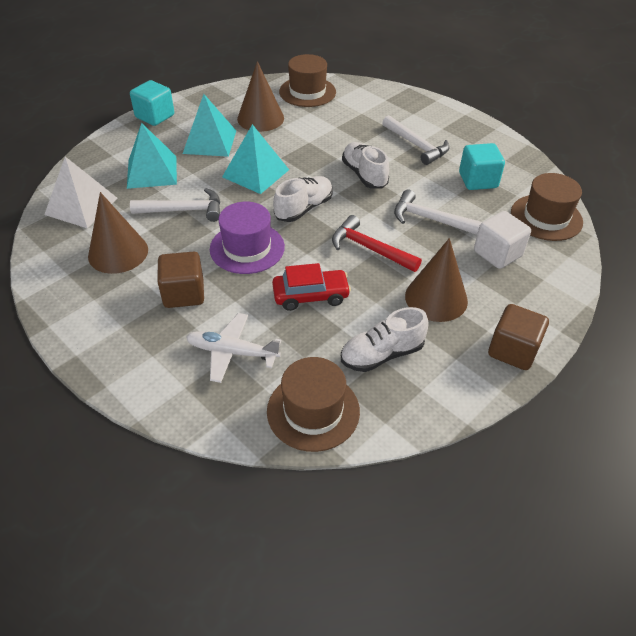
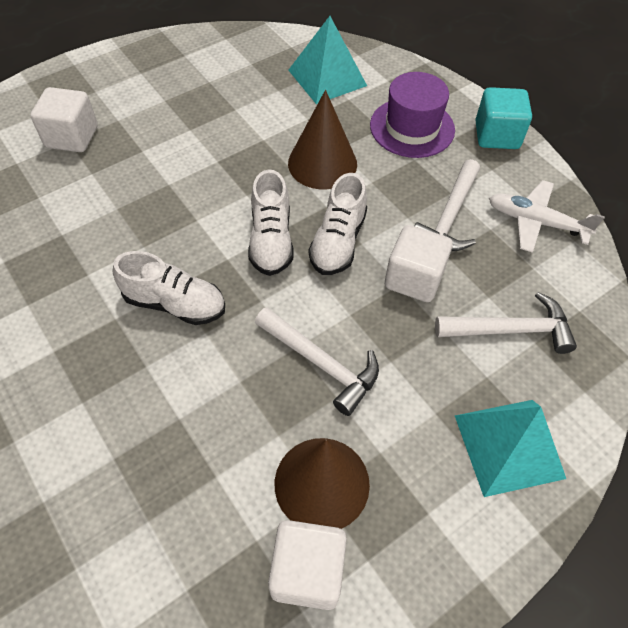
brown cone: 3 -> 2
brown cube: 2 -> 0
brown hat: 3 -> 0
red car: 1 -> 0
red hammer: 1 -> 0
turquoise cube: 2 -> 1
turquoise pyramid: 3 -> 2
white cube: 1 -> 3
white pyramid: 1 -> 0

